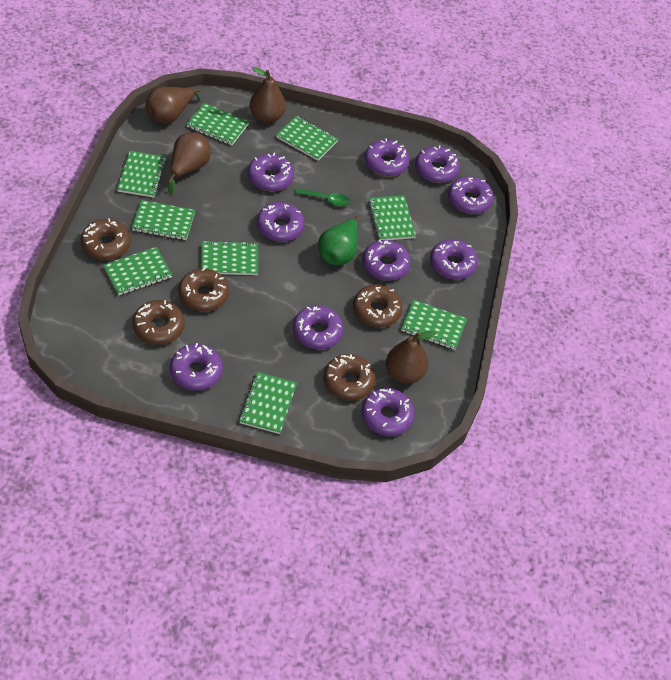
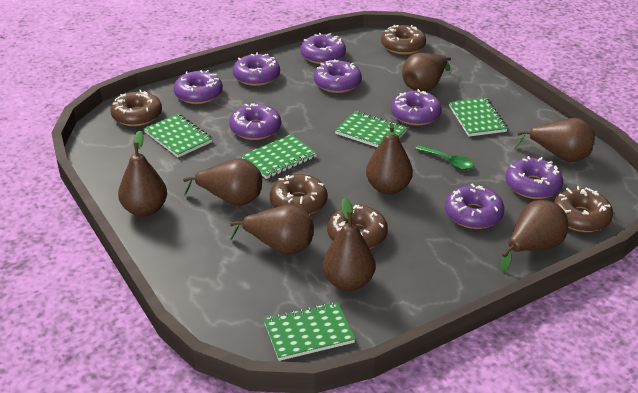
brown pear: 4 -> 8
green notebook: 9 -> 5
green pear: 1 -> 0
purple donut: 10 -> 8

